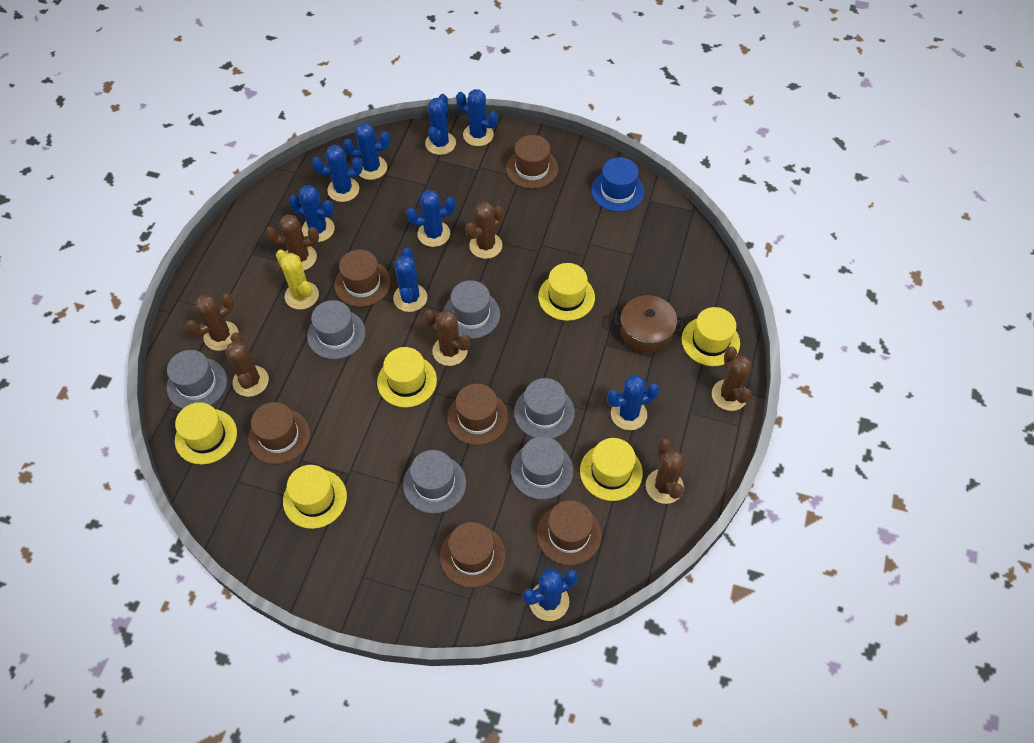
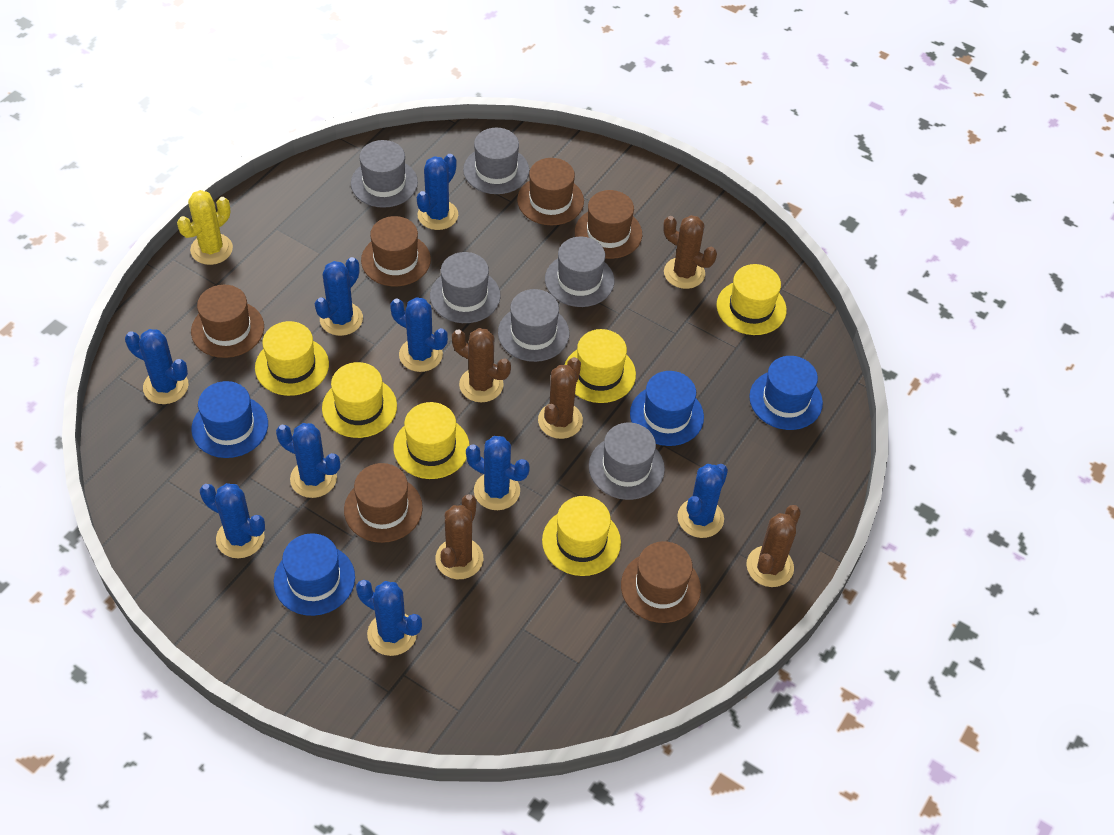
blue hat: 1 -> 4
brown cactus: 7 -> 5
brown pot: 1 -> 0

